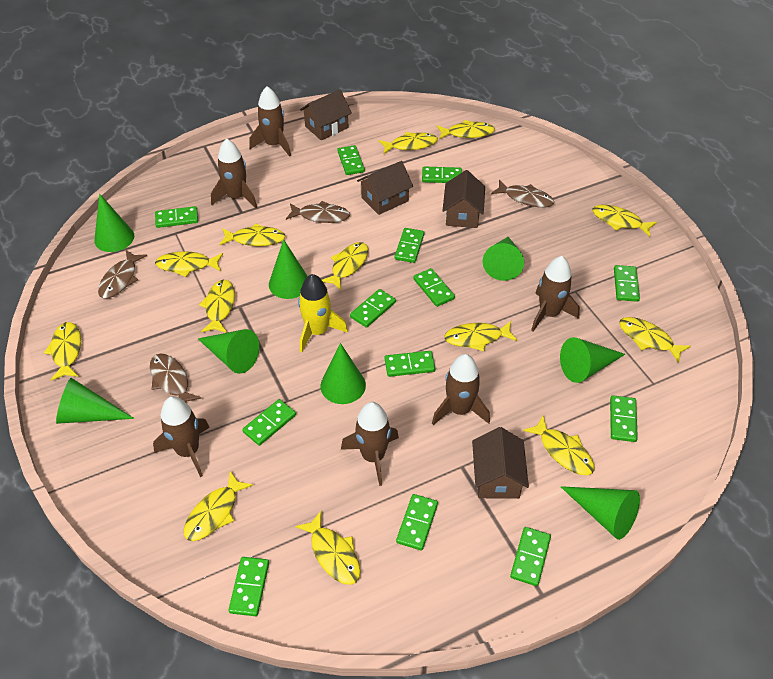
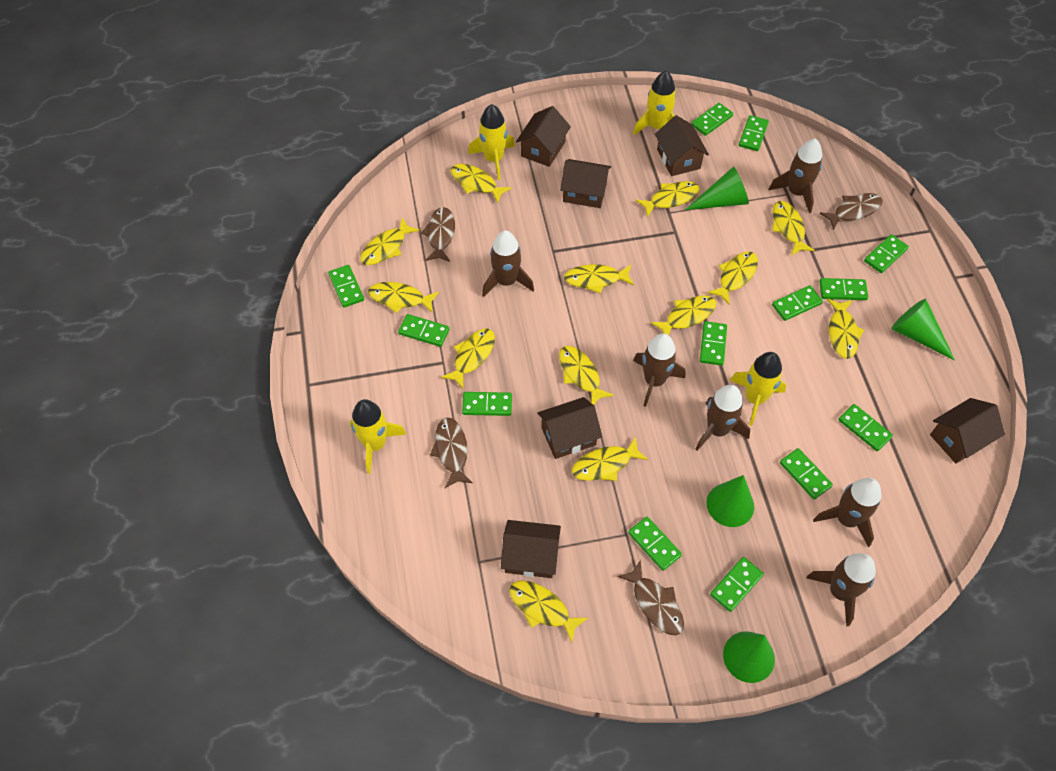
brown house: 4 -> 6
green cone: 8 -> 4
yellow rocket: 1 -> 4

